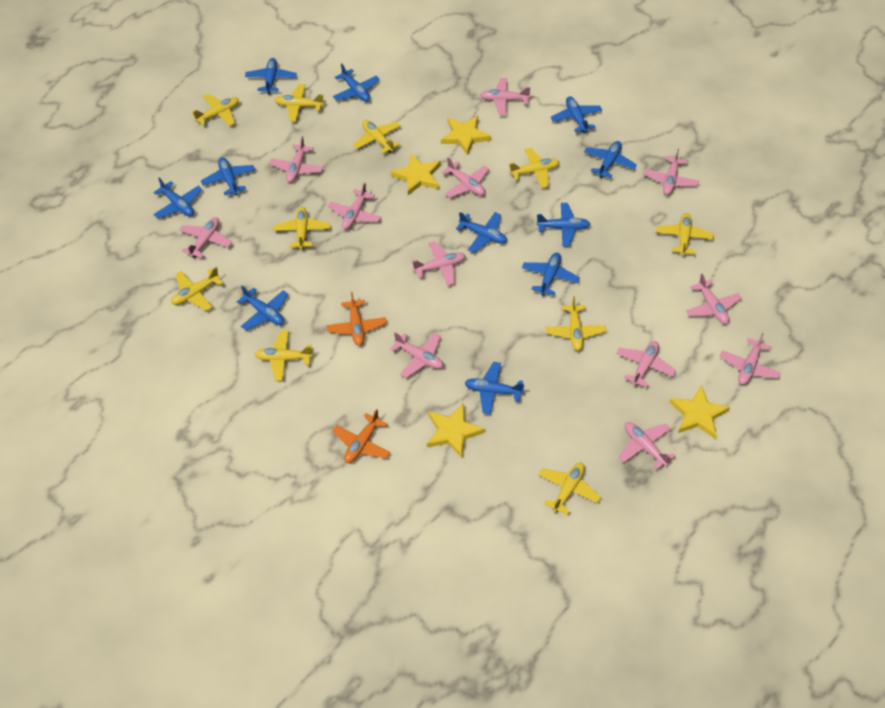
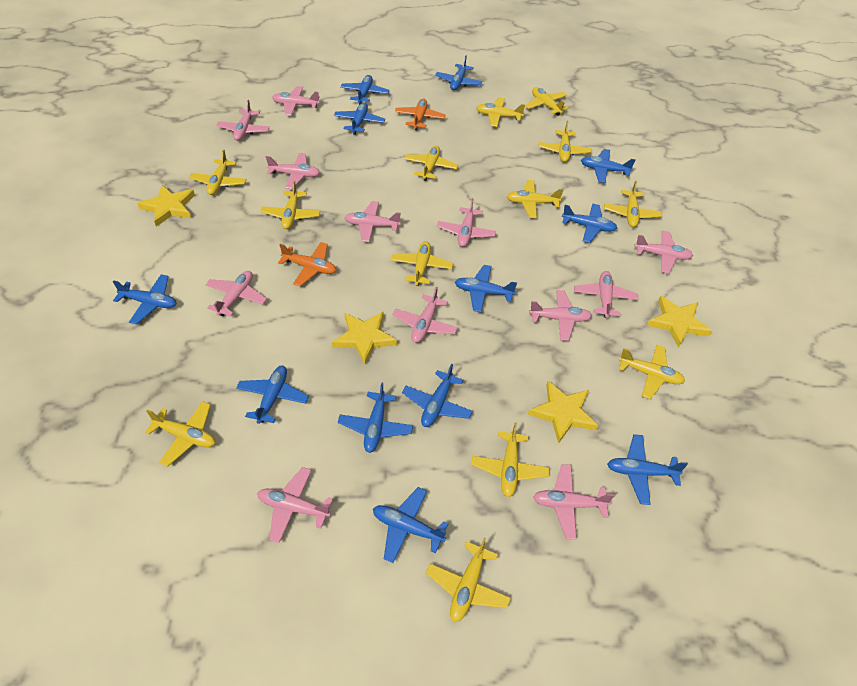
blue plane: 11 -> 12
yellow plane: 10 -> 13

